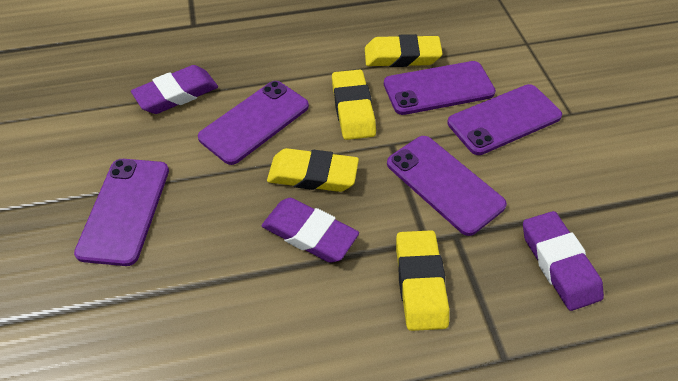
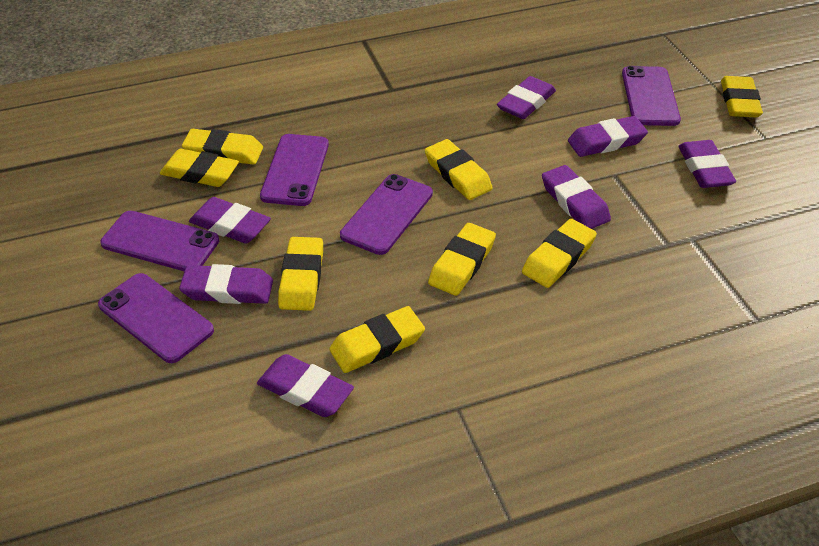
purple eraser: 3 -> 7
yellow eraser: 4 -> 8

